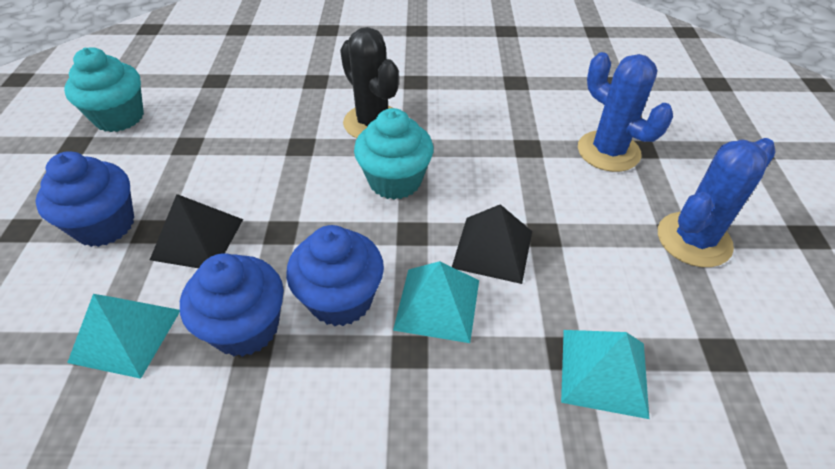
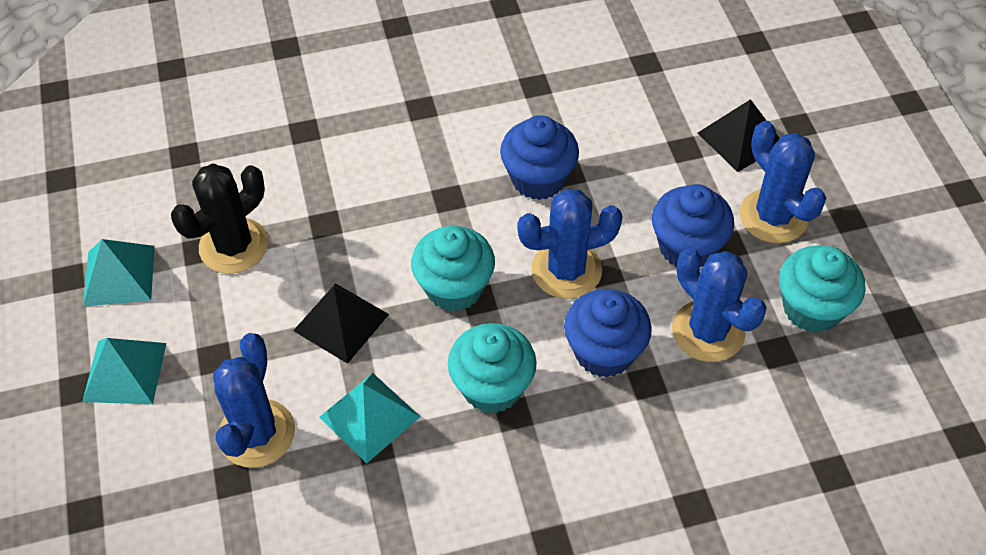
blue cactus: 2 -> 4
turquoise cupcake: 2 -> 3

